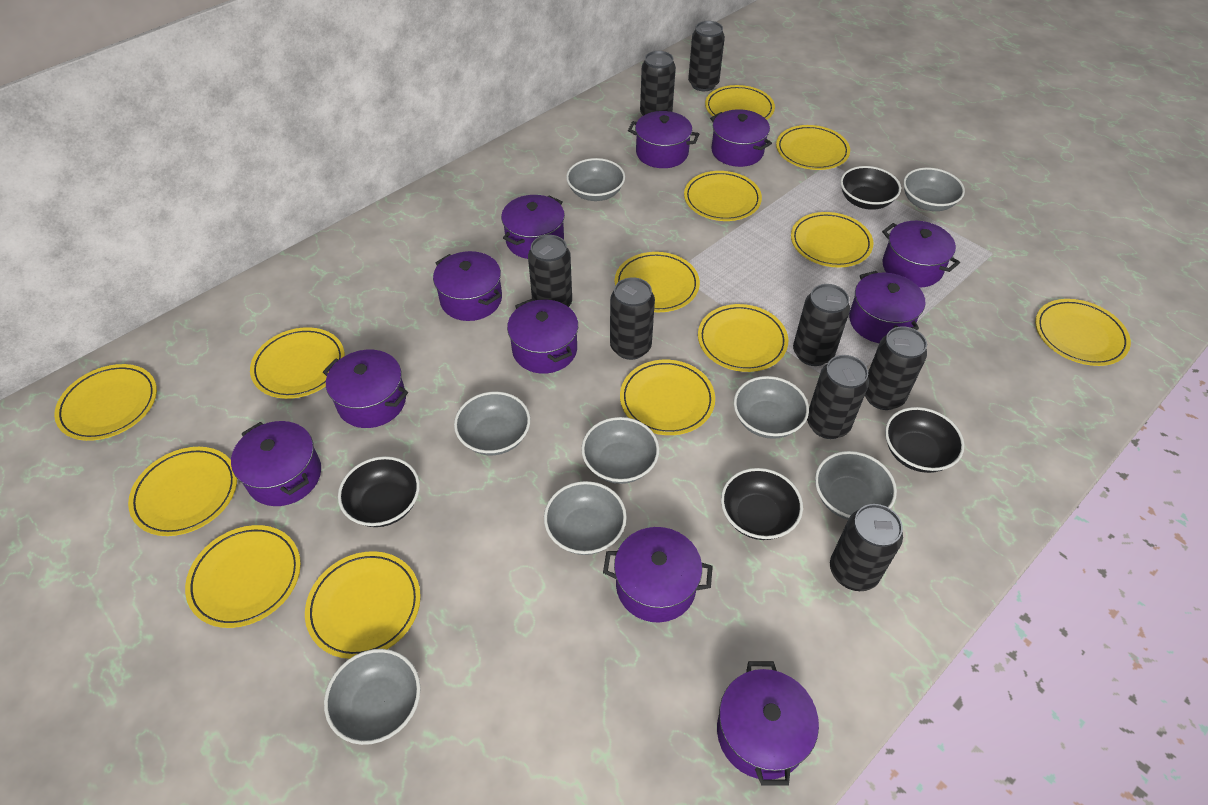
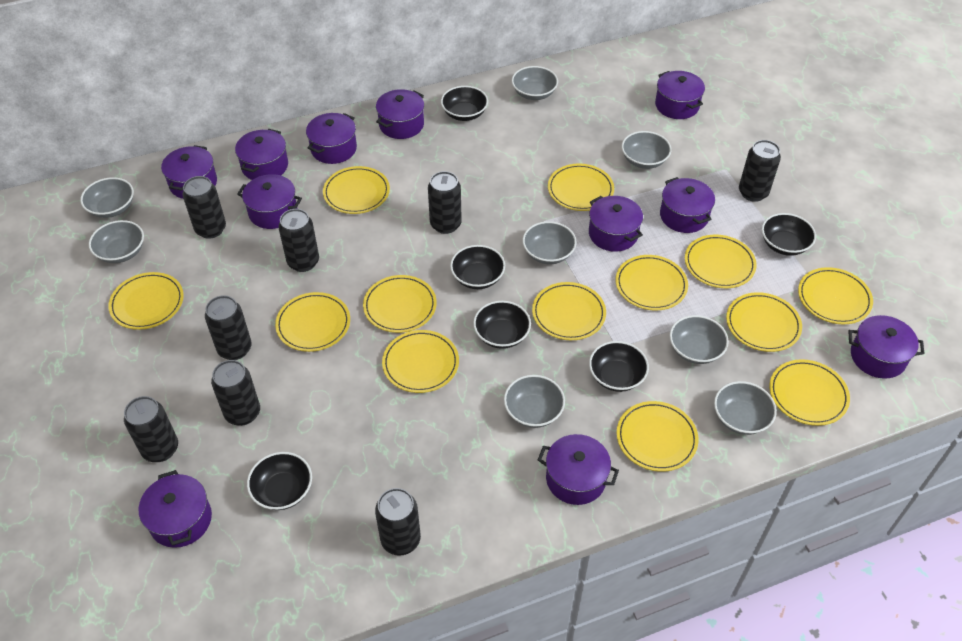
black bowl: 4 -> 6

